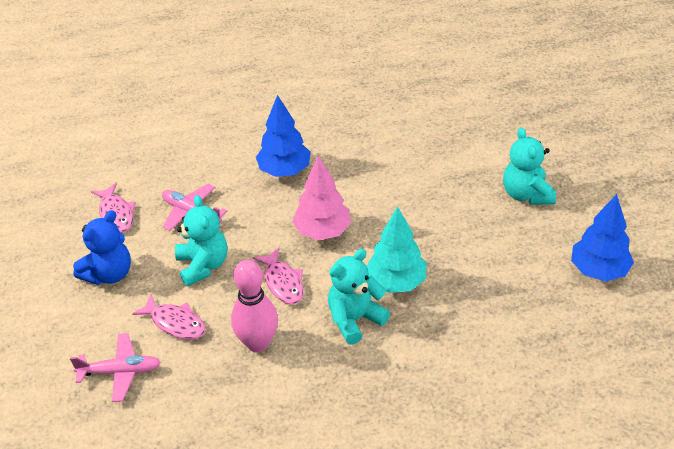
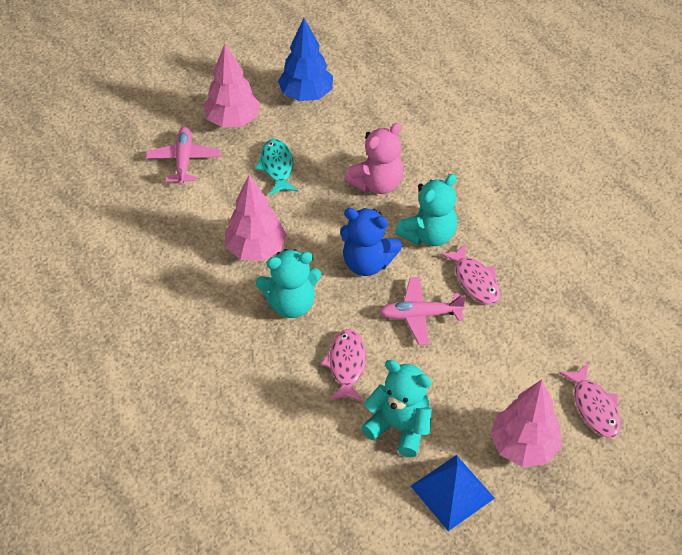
blue pyramid: 0 -> 1
blue tree: 2 -> 1
pink bowling pin: 1 -> 0
pink teddy bear: 0 -> 1
pink tree: 1 -> 3
turquoise fish: 0 -> 1
turquoise tree: 1 -> 0

